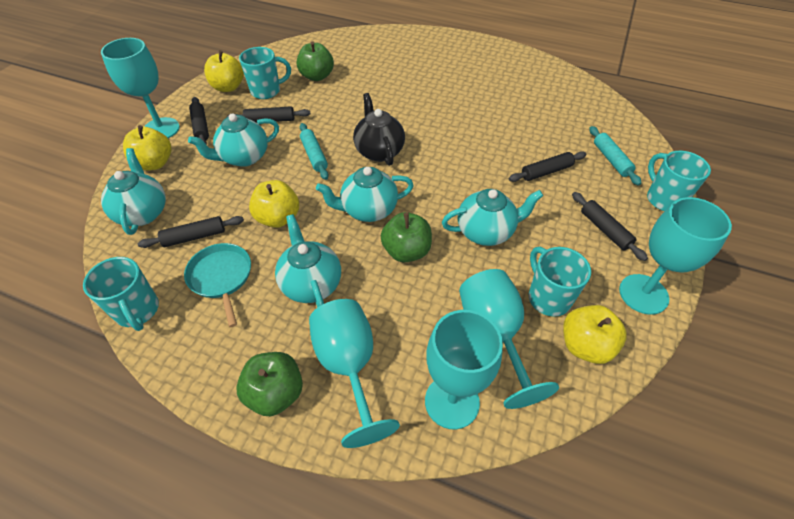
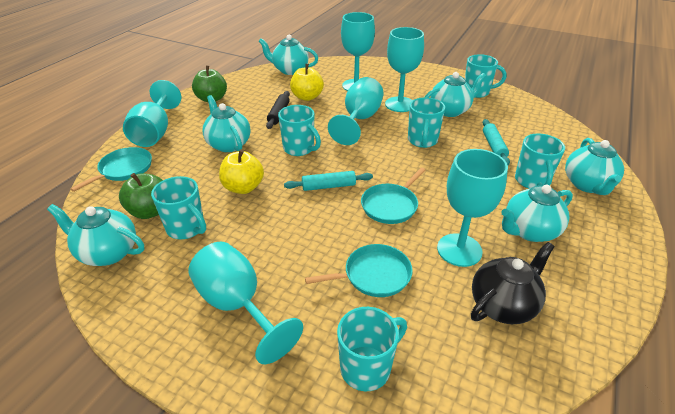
black rolling pin: 5 -> 1
green apple: 3 -> 2
turquoise goblet: 5 -> 6
turquoise mug: 4 -> 6
turquoise pan: 1 -> 3
turquoise teapot: 5 -> 6
yellow apple: 4 -> 2

